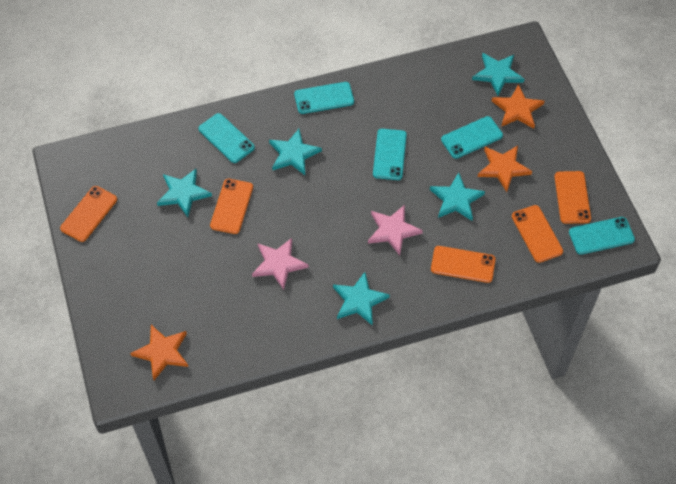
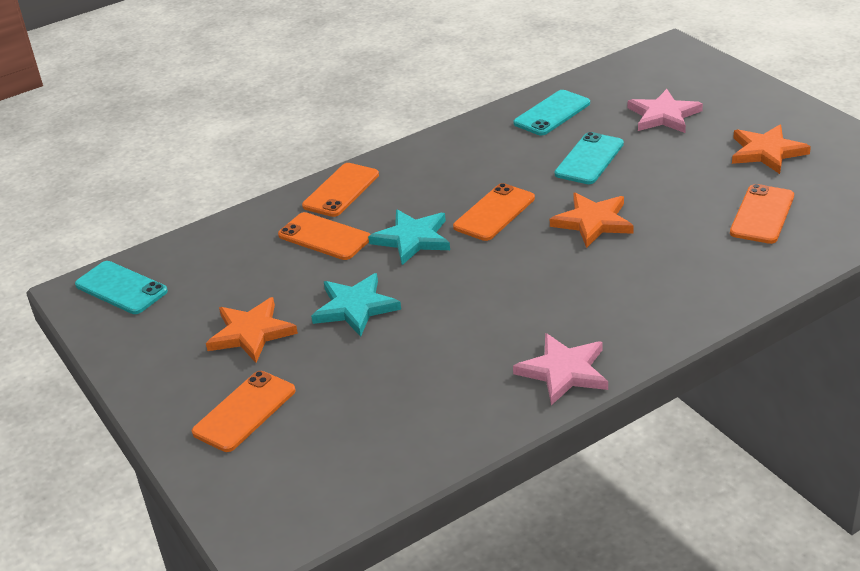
turquoise phone: 5 -> 3
turquoise star: 5 -> 2

